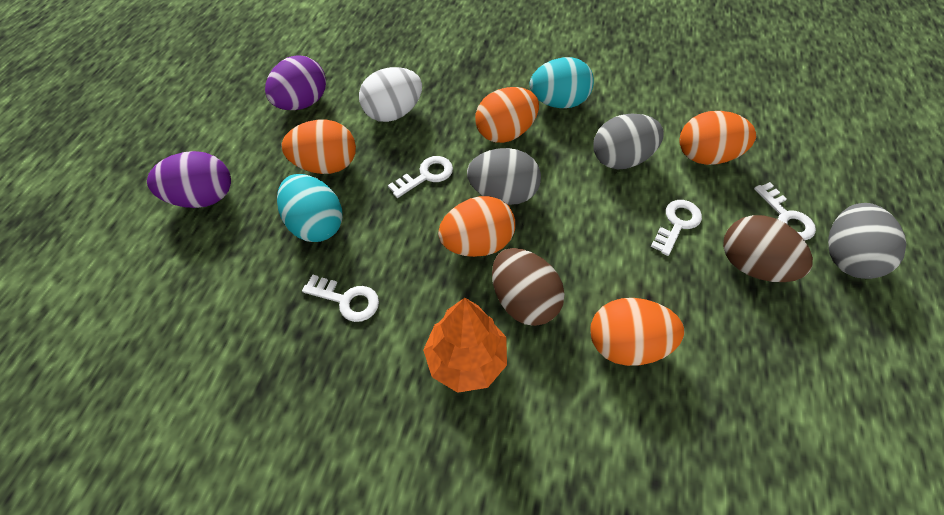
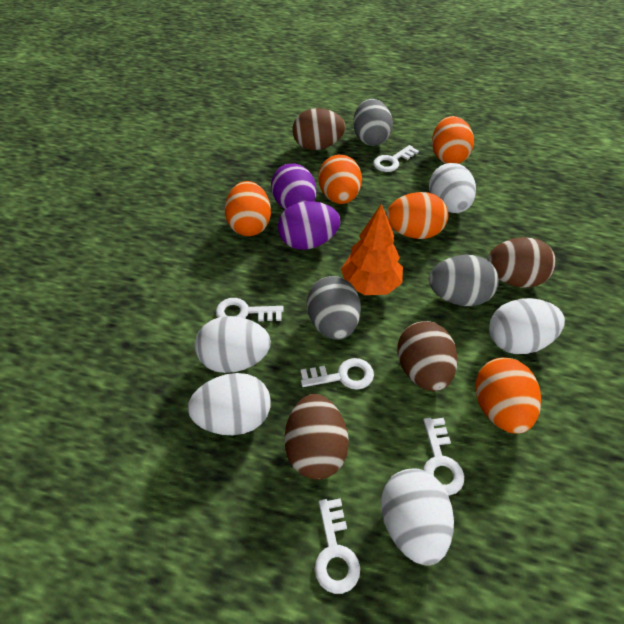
brown egg: 2 -> 4
turquoise egg: 2 -> 0
white egg: 1 -> 5
white key: 4 -> 5

